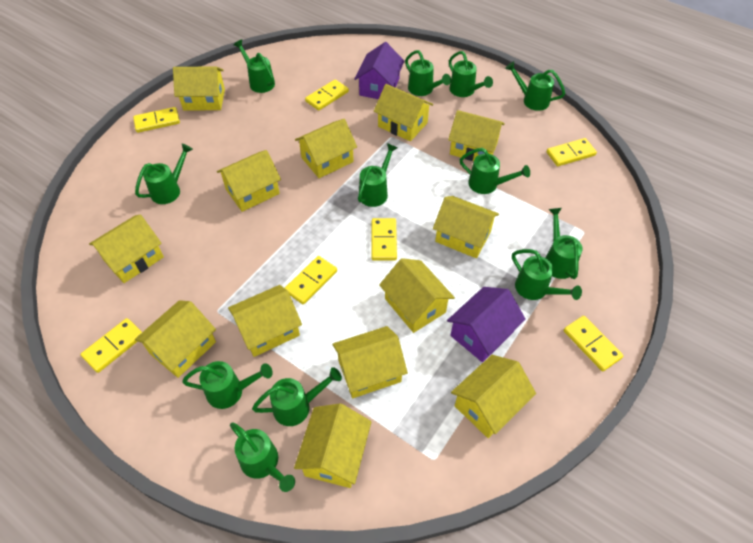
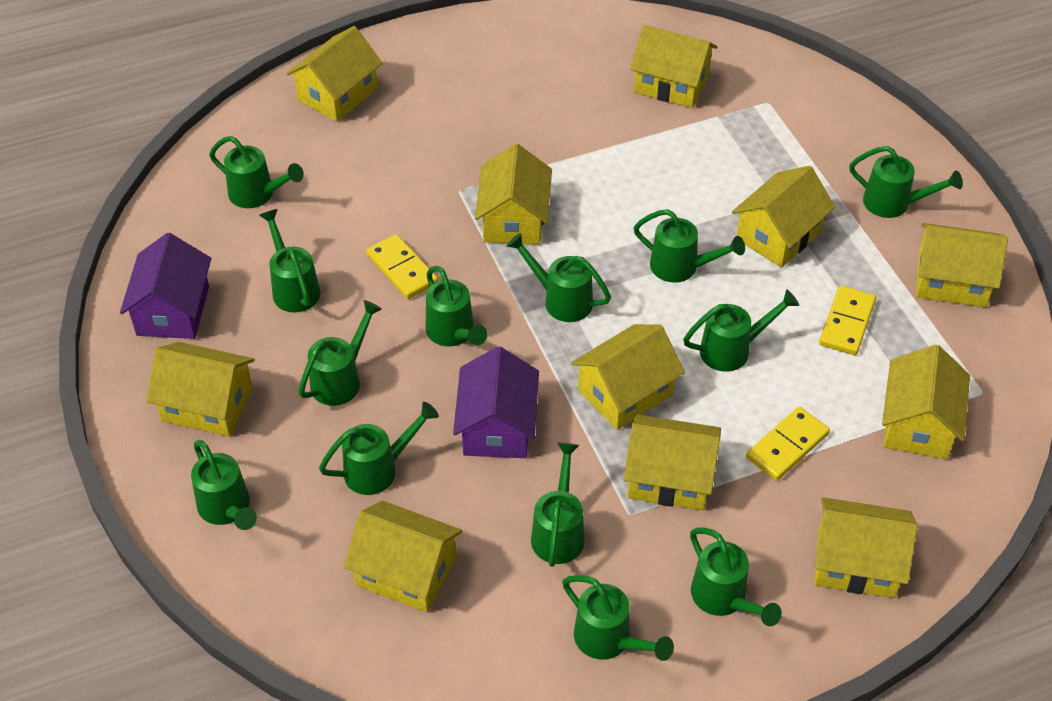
green watering can: 12 -> 13
yellow domino: 7 -> 3
yellow house: 13 -> 11

